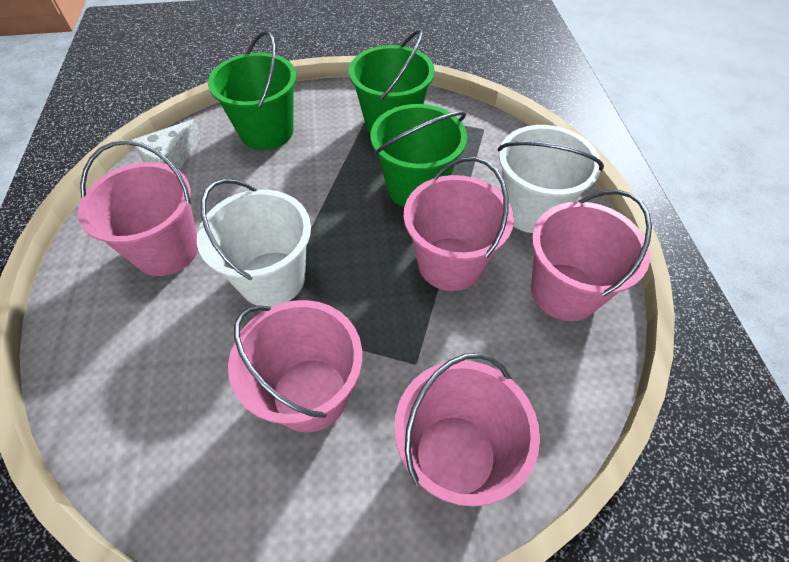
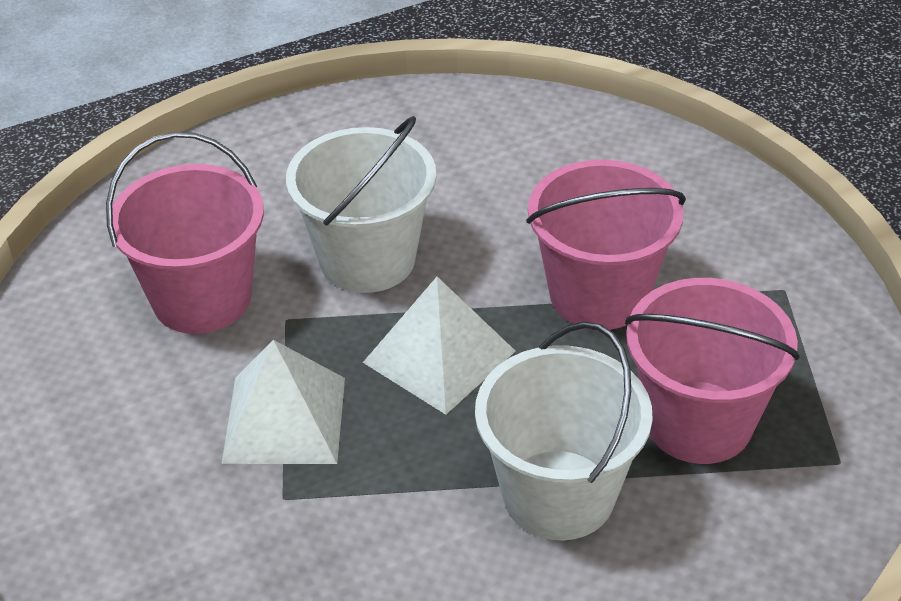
green bucket: 3 -> 0
pink bucket: 5 -> 3
white cheese: 1 -> 0
white pyramid: 0 -> 2

